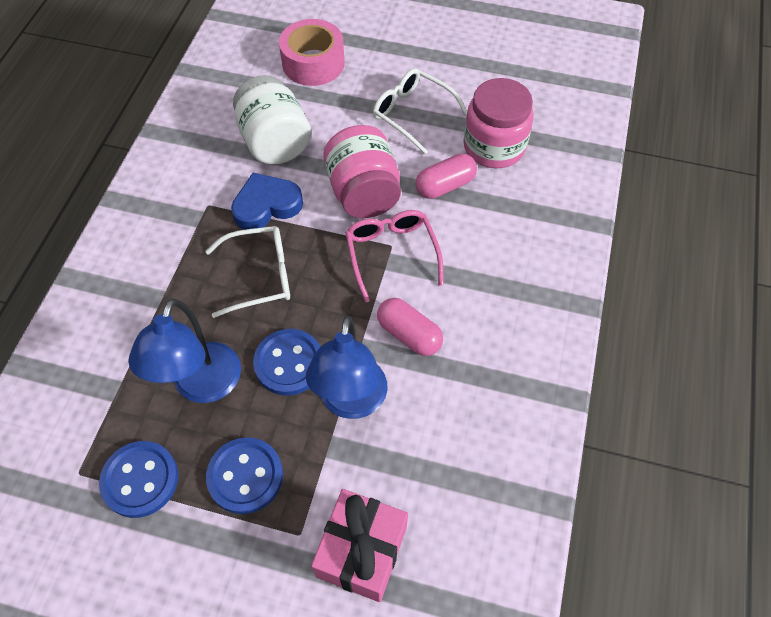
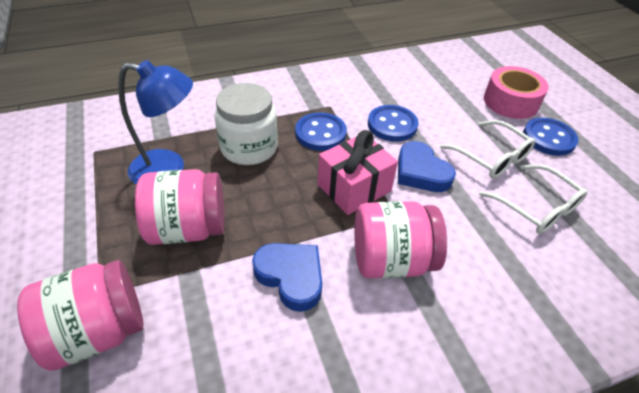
blue heart: 1 -> 2
blue lamp: 2 -> 1
pink capsule: 2 -> 0
pink glasses: 1 -> 0
pink jar: 2 -> 3

